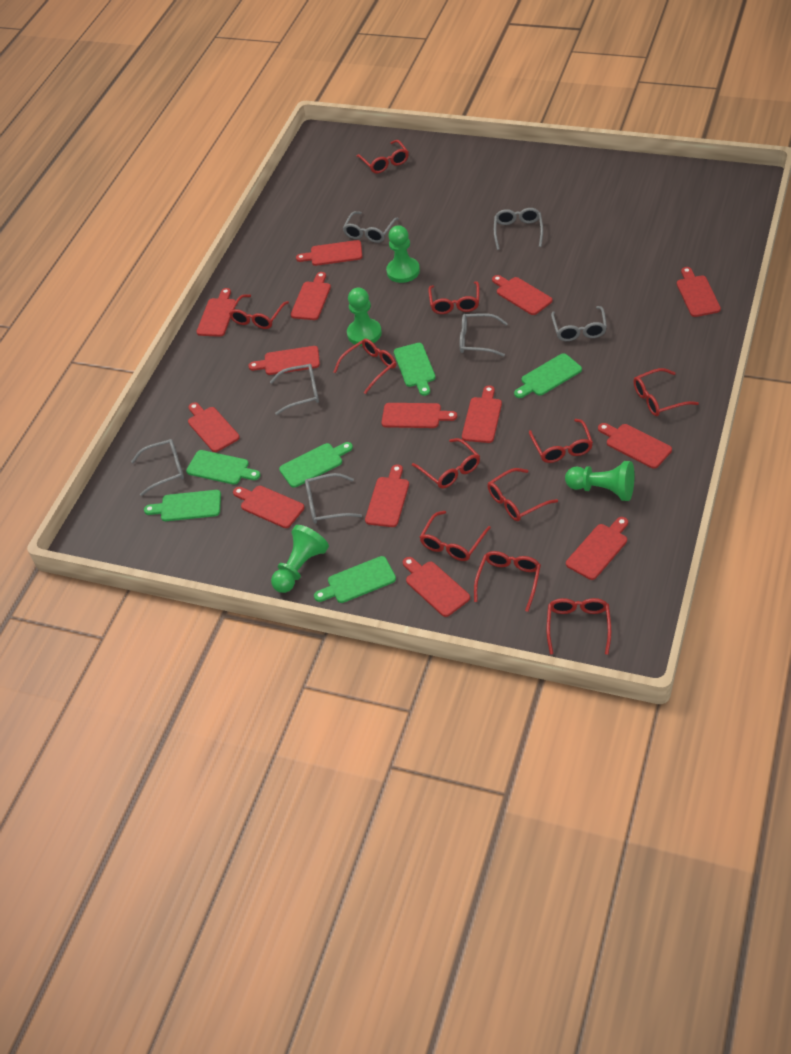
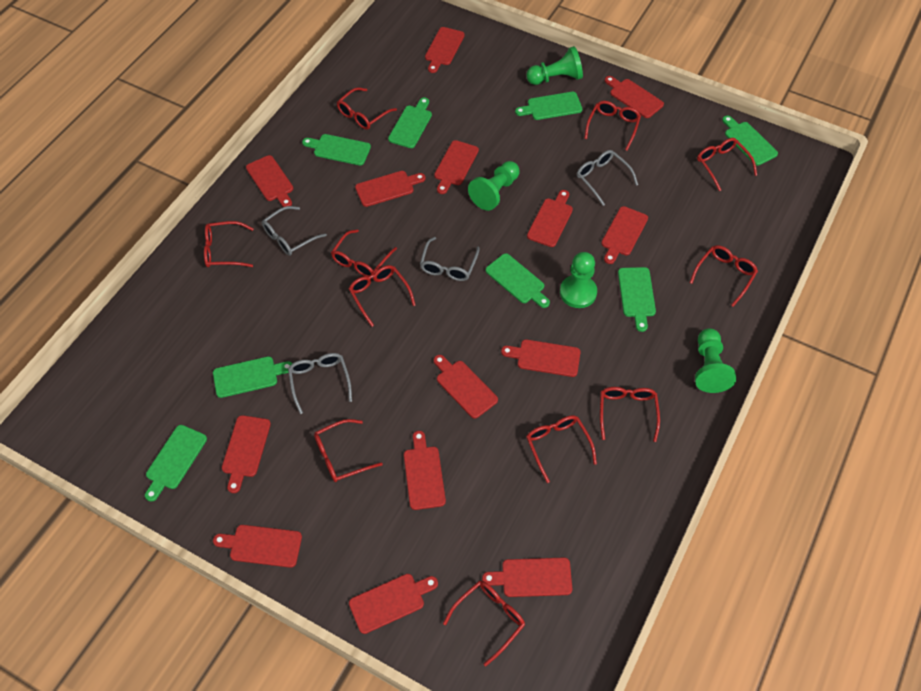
green cutting board: 6 -> 8
grey glasses: 7 -> 4

